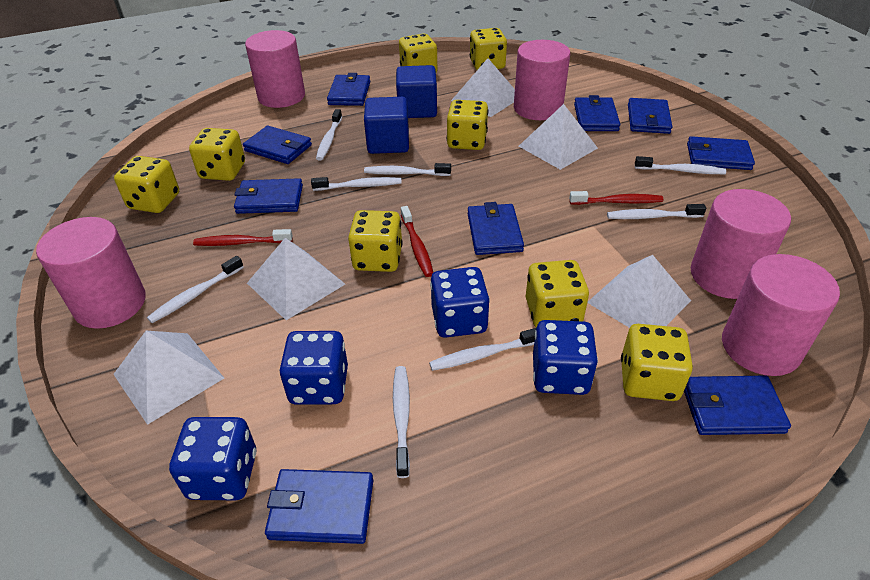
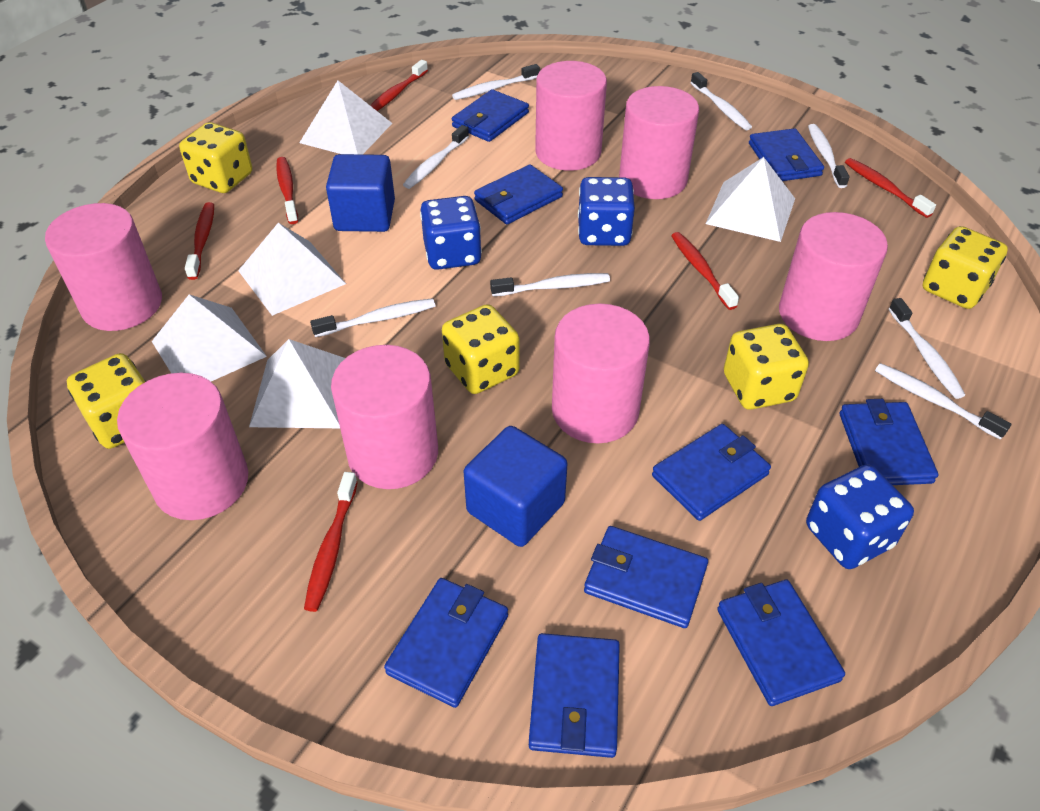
blue dice: 4 -> 3
pink cylinder: 5 -> 7
red toothbrush: 3 -> 6
yellow dice: 8 -> 5

